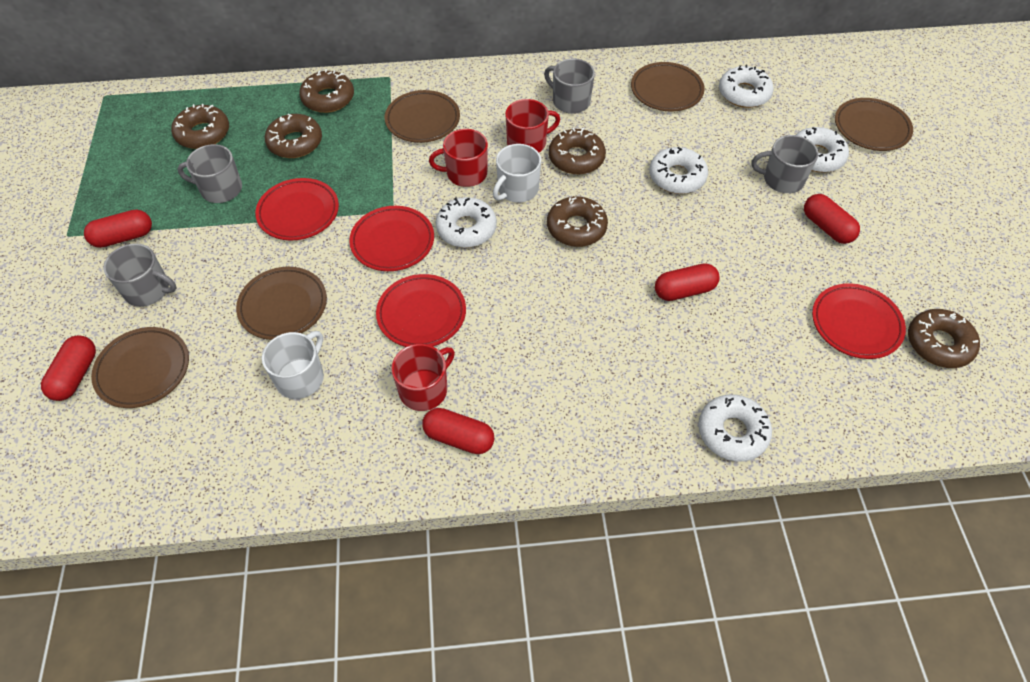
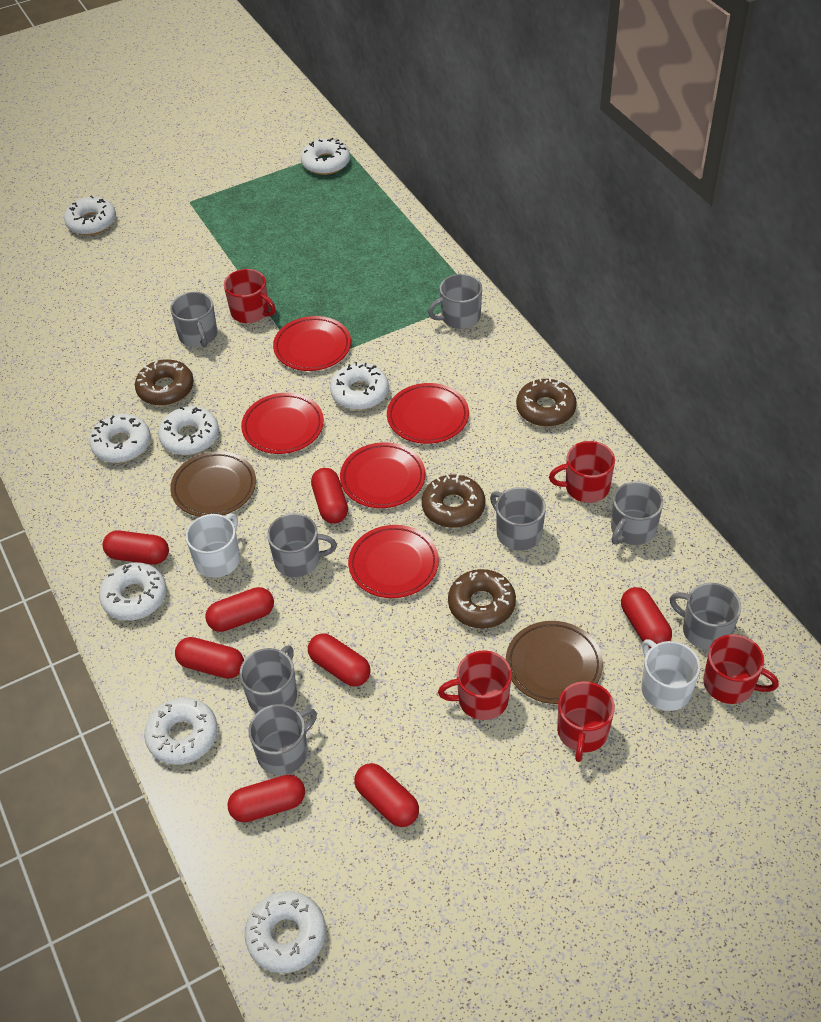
brown donut: 6 -> 4
brown plate: 5 -> 2
grey mug: 4 -> 8
red capsule: 5 -> 8
red mug: 3 -> 5
red plate: 4 -> 5
white donut: 5 -> 8

